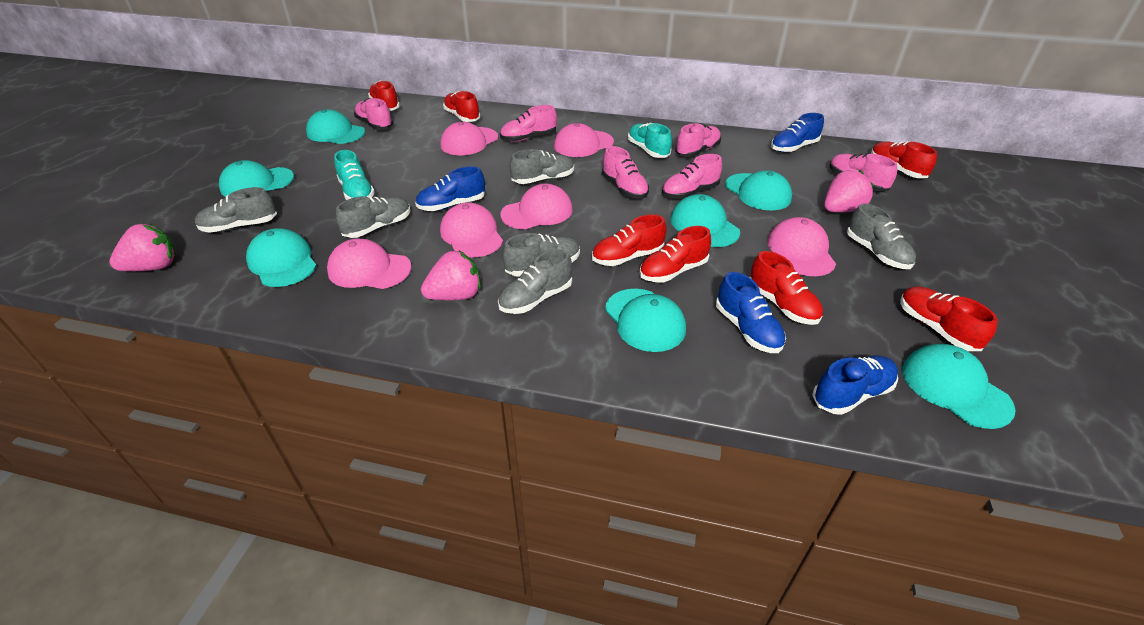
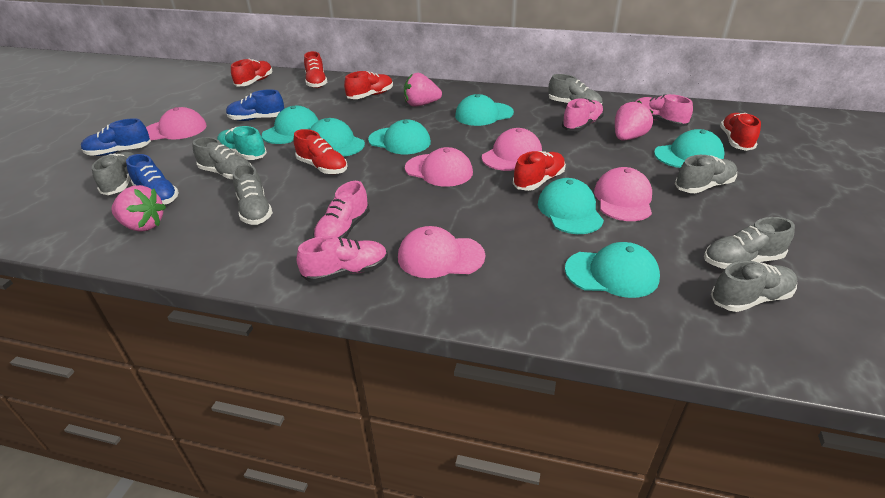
blue shoe: 4 -> 3
grey shoe: 6 -> 7
pink cap: 6 -> 5
pink shoe: 6 -> 4
red shoe: 7 -> 6
turquoise shoe: 2 -> 1

